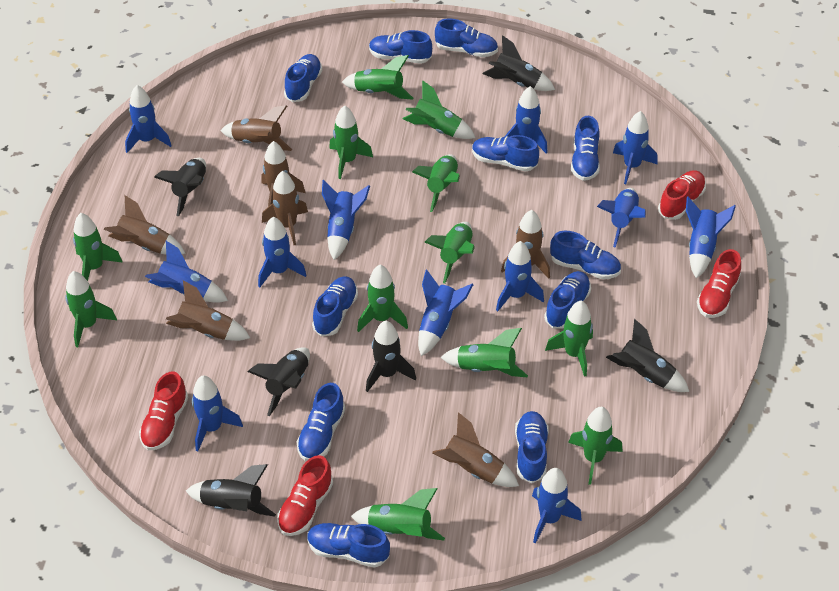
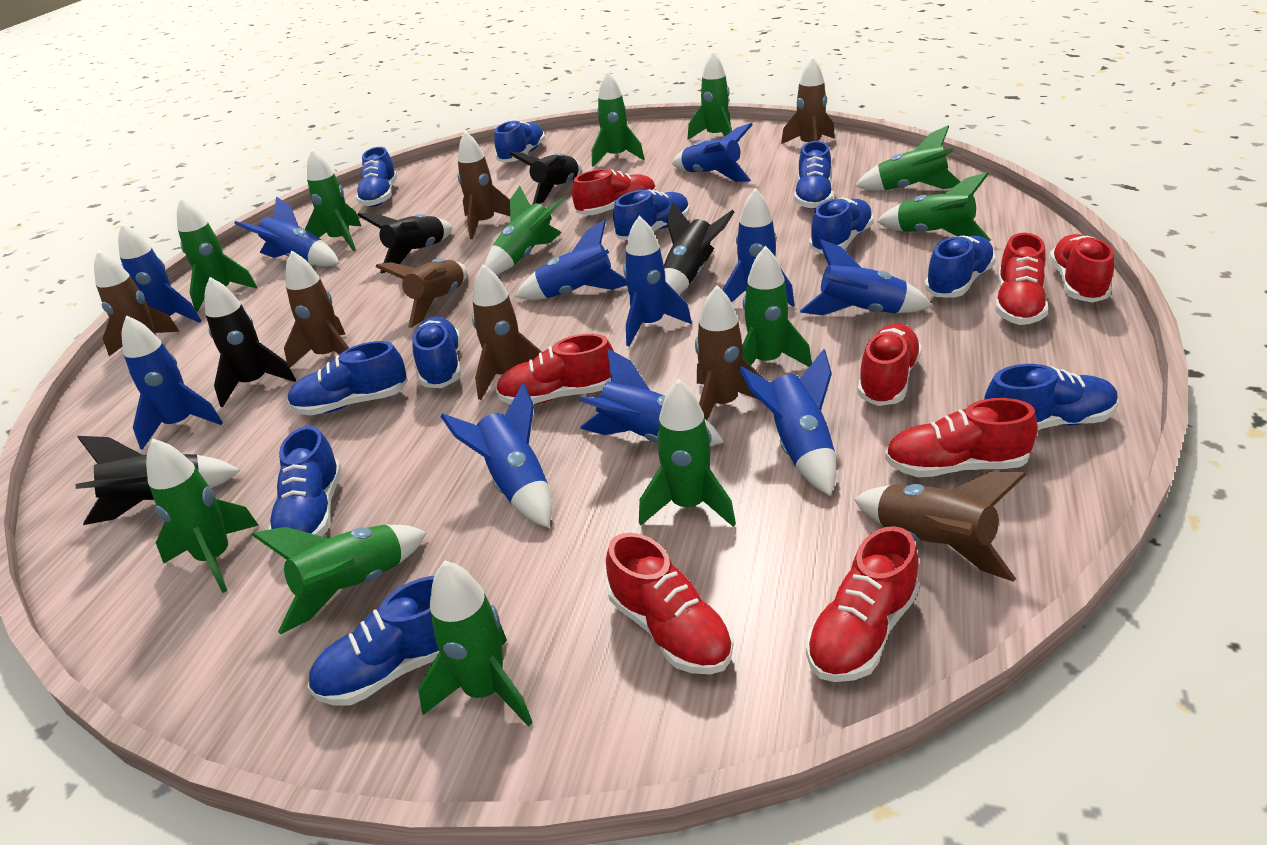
black rocket: 6 -> 5
blue rocket: 12 -> 11
brown rocket: 7 -> 8
red shoe: 4 -> 8

